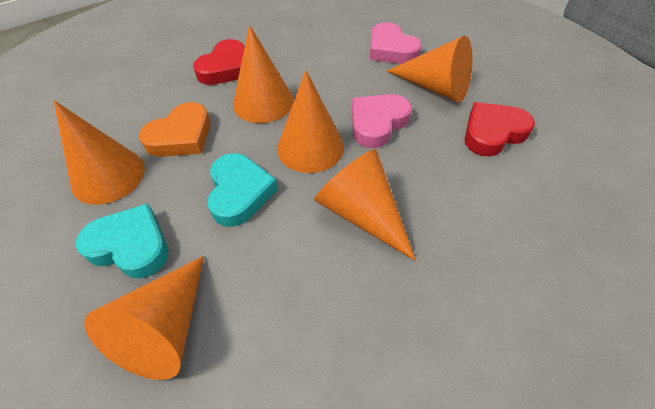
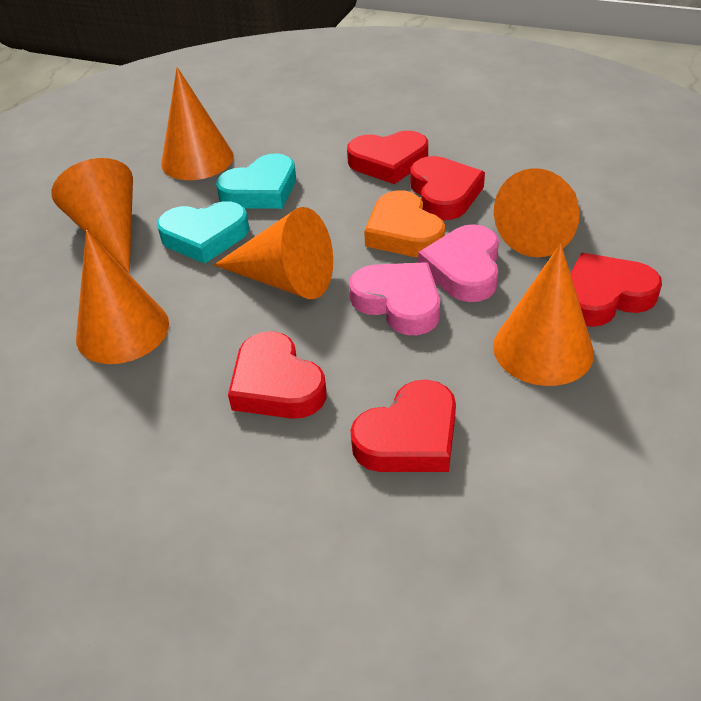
red heart: 2 -> 5

